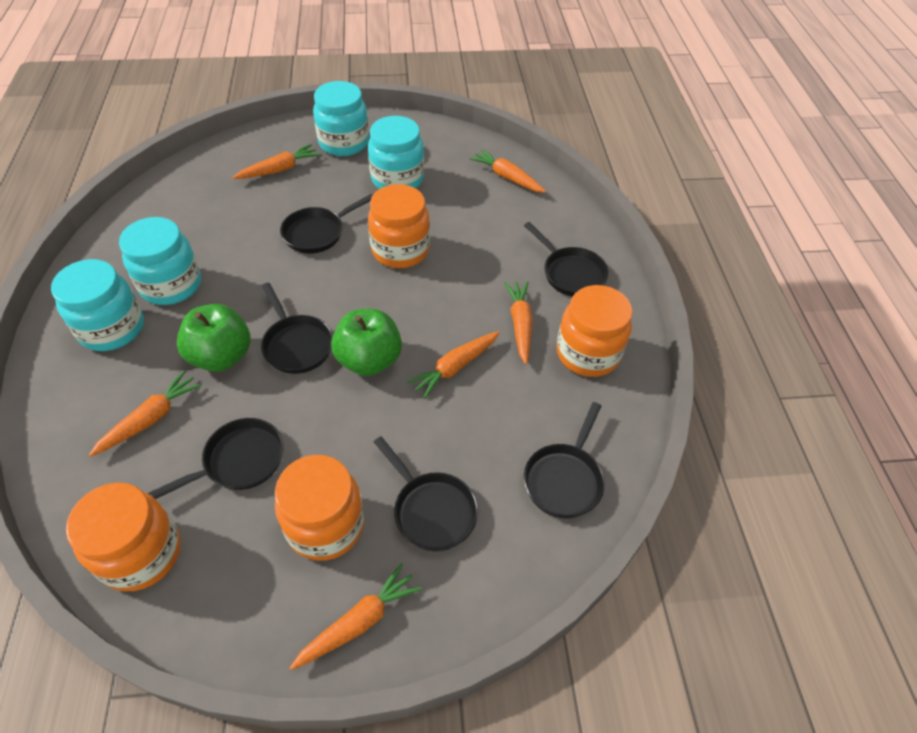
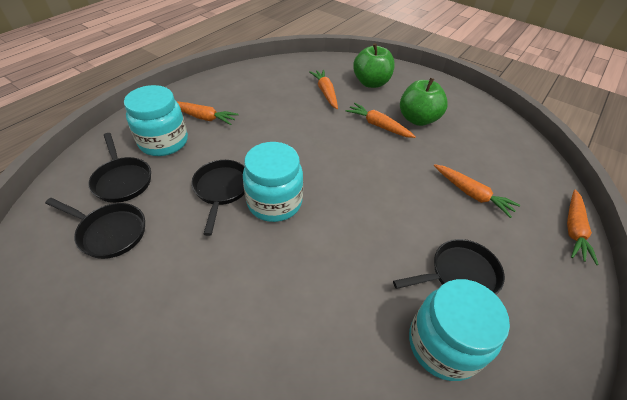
black pan: 6 -> 4
orange carrot: 6 -> 5
orange jar: 4 -> 0
turquoise jar: 4 -> 3

